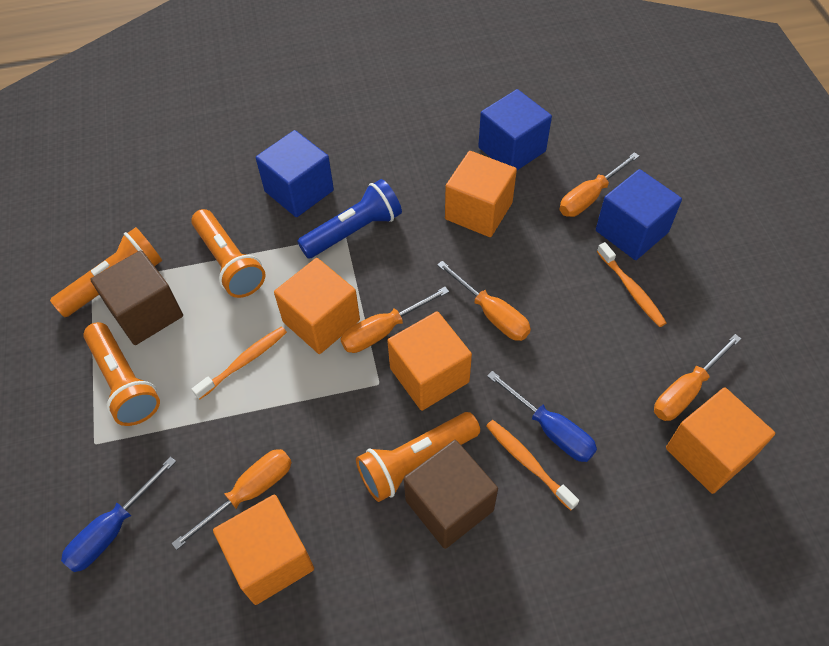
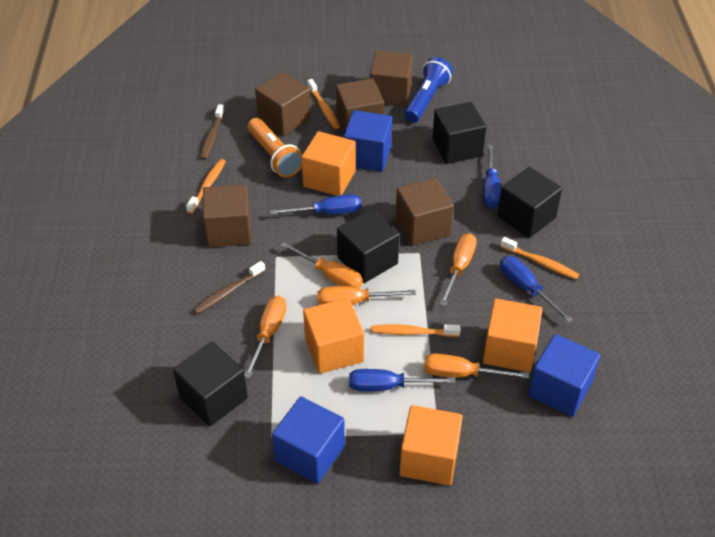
black cube: 0 -> 4
blue screwdriver: 2 -> 4
brown cube: 2 -> 5
brown toothbrush: 0 -> 2
orange cube: 5 -> 4
orange flashlight: 4 -> 1
orange toothbrush: 3 -> 4

